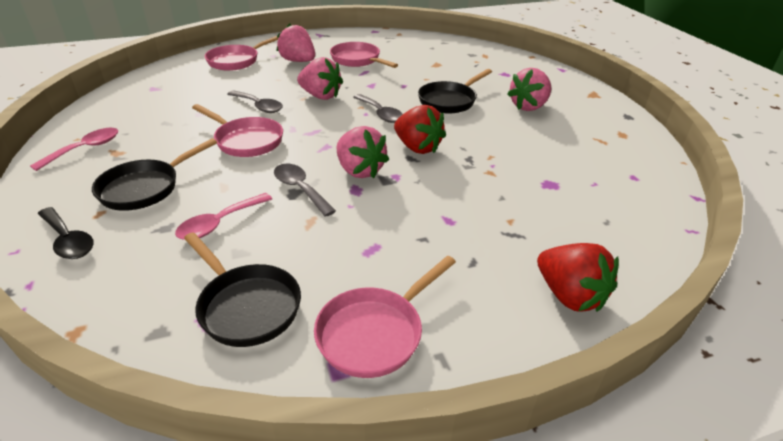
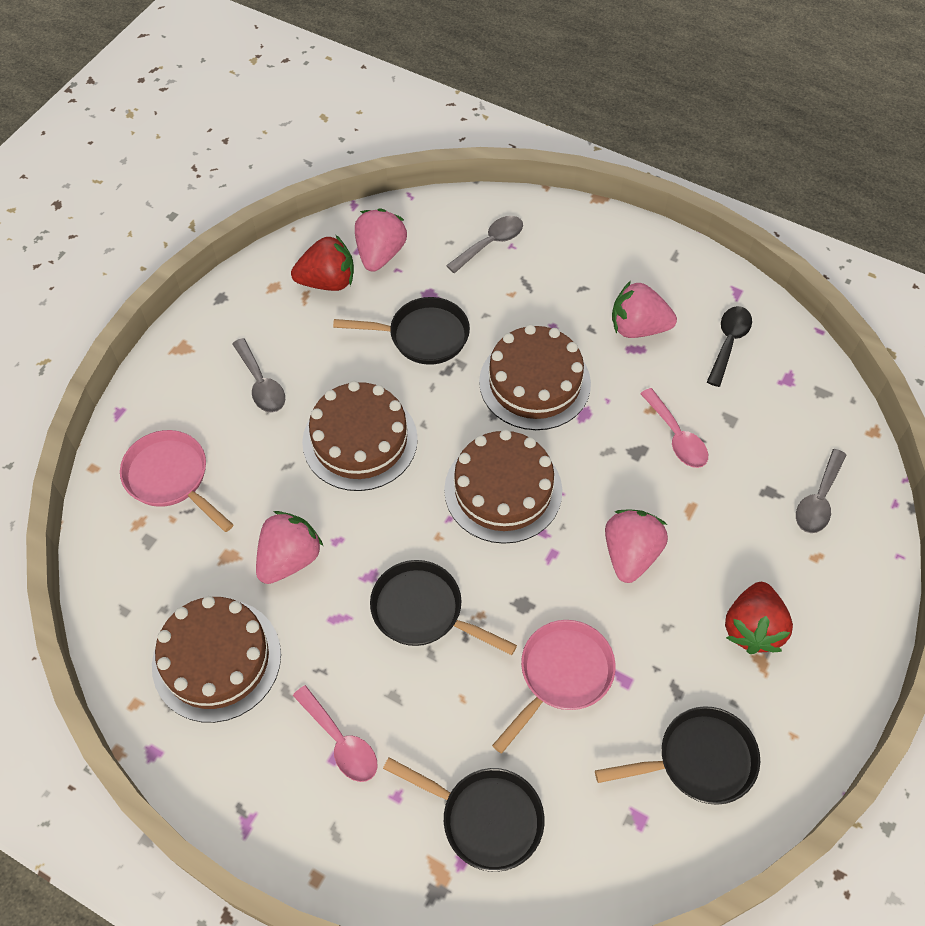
black pan: 3 -> 4
brown cake: 0 -> 4
pink pan: 4 -> 2

